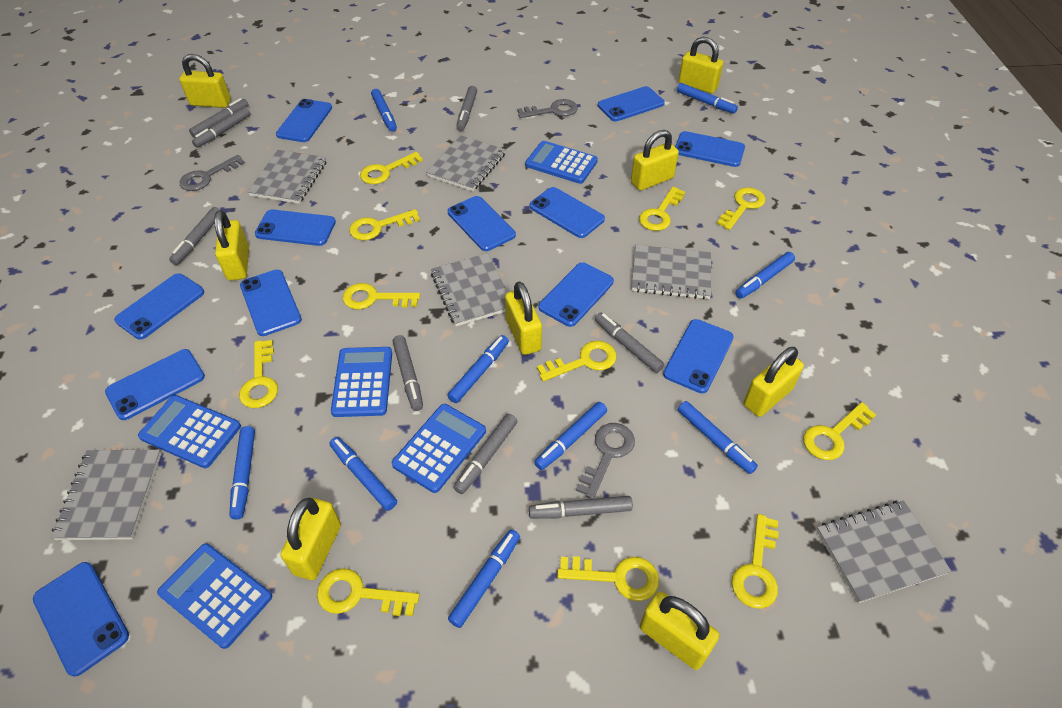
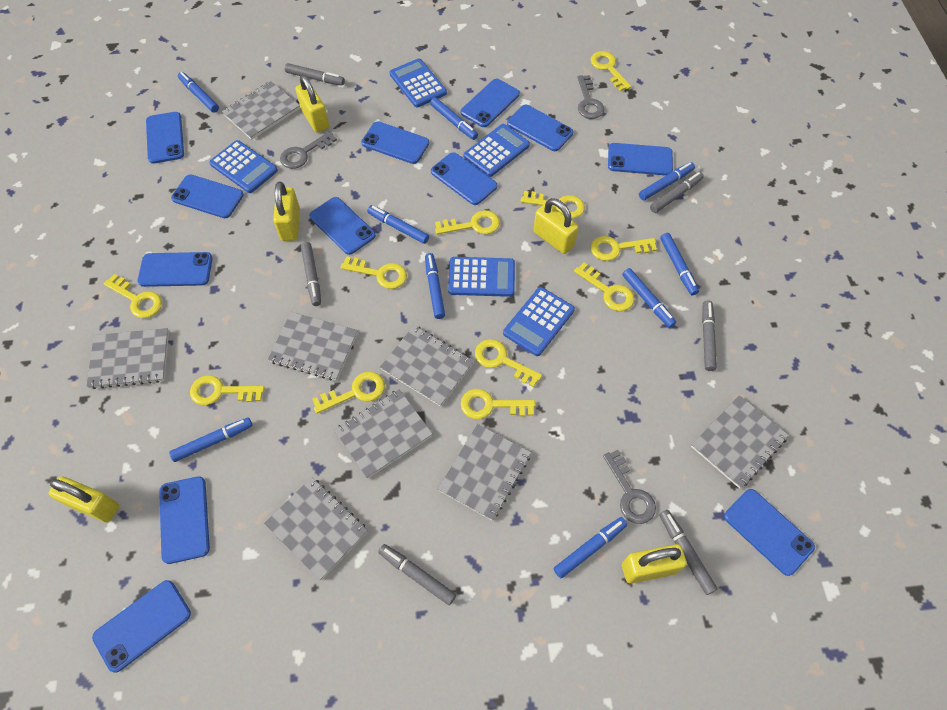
grey marker: 8 -> 6
grey notebook: 6 -> 8
yellow padlock: 8 -> 5

